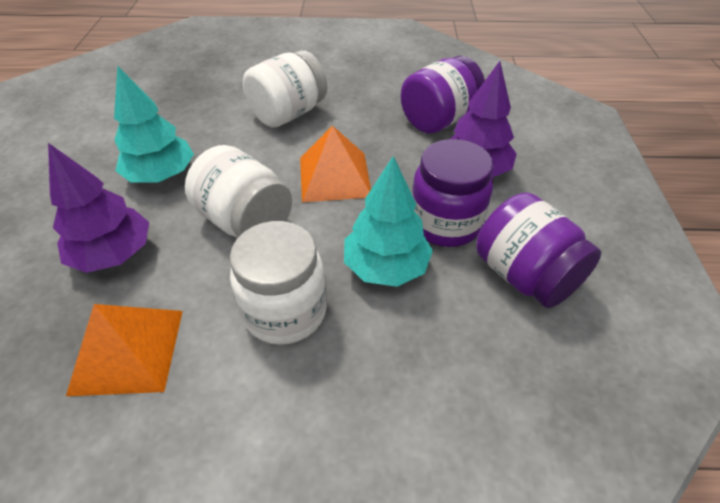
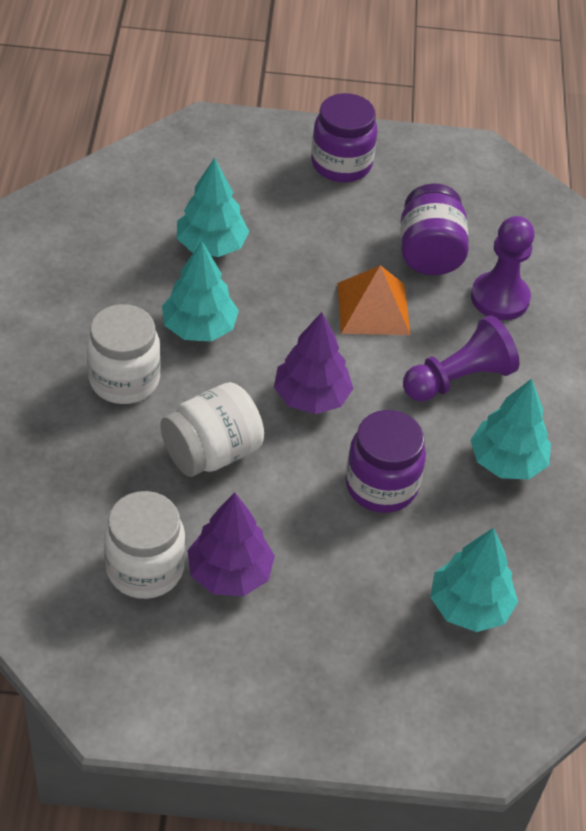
orange pyramid: 2 -> 1
purple pawn: 0 -> 2
turquoise tree: 2 -> 4

